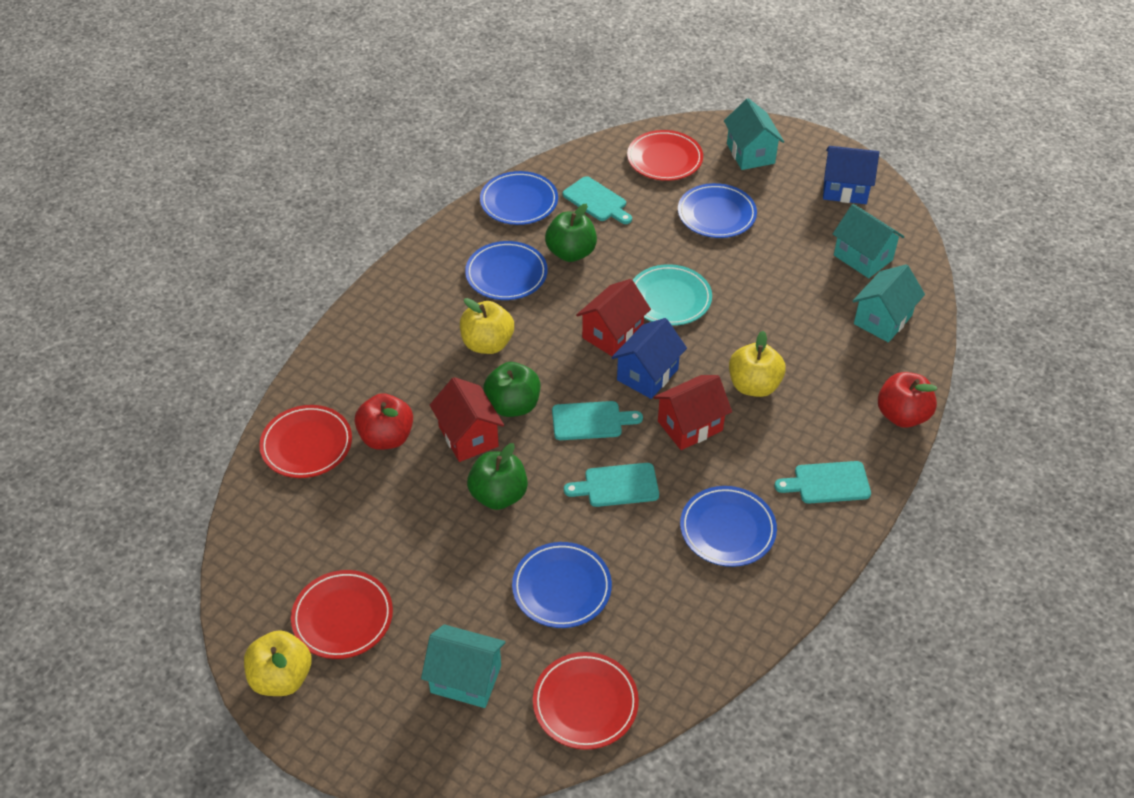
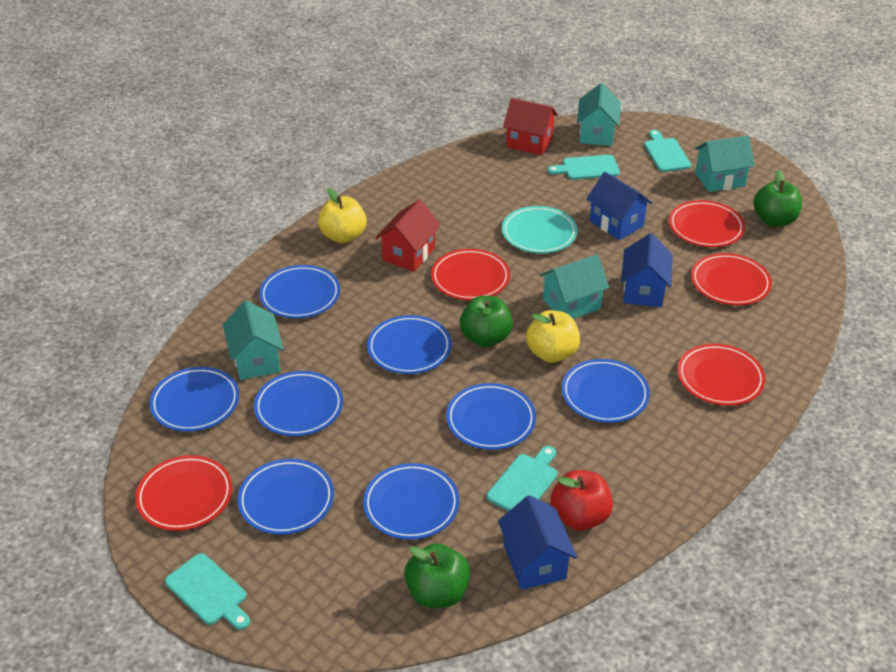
blue house: 2 -> 3
blue plate: 5 -> 8
red apple: 2 -> 1
red house: 3 -> 2
red plate: 4 -> 5
yellow apple: 3 -> 2

